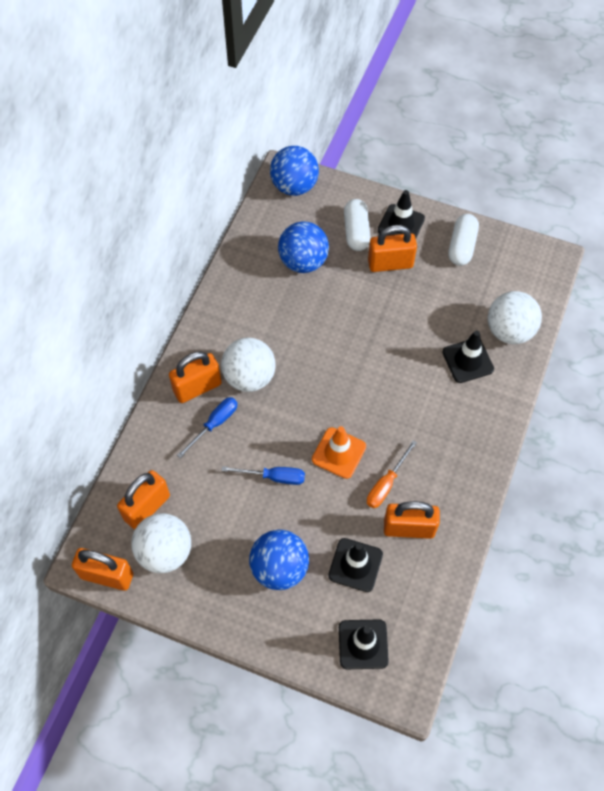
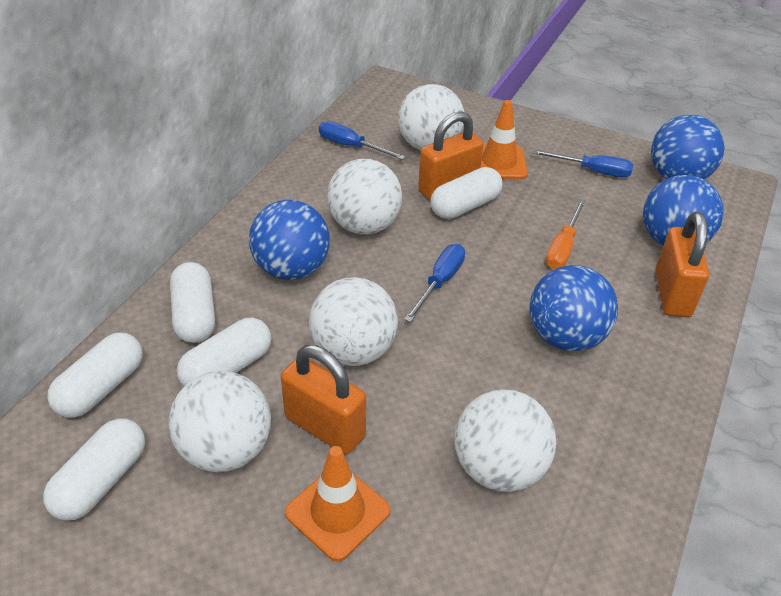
black traffic cone: 4 -> 0
blue ball: 3 -> 4
blue screwdriver: 2 -> 3
orange padlock: 5 -> 3
orange traffic cone: 1 -> 2
white ball: 3 -> 5
white capsule: 2 -> 5

